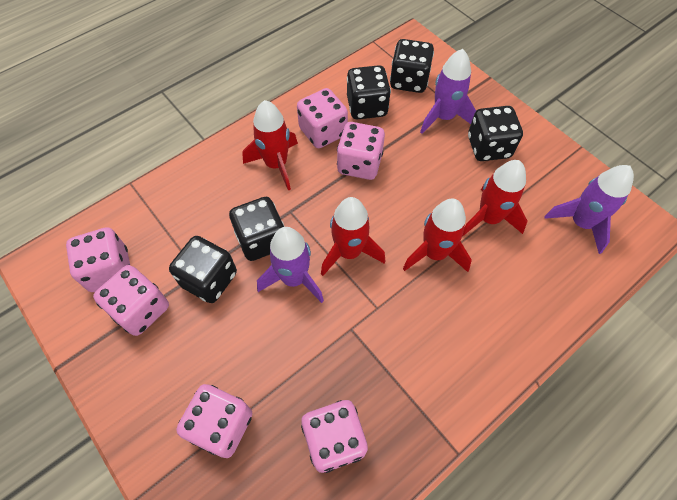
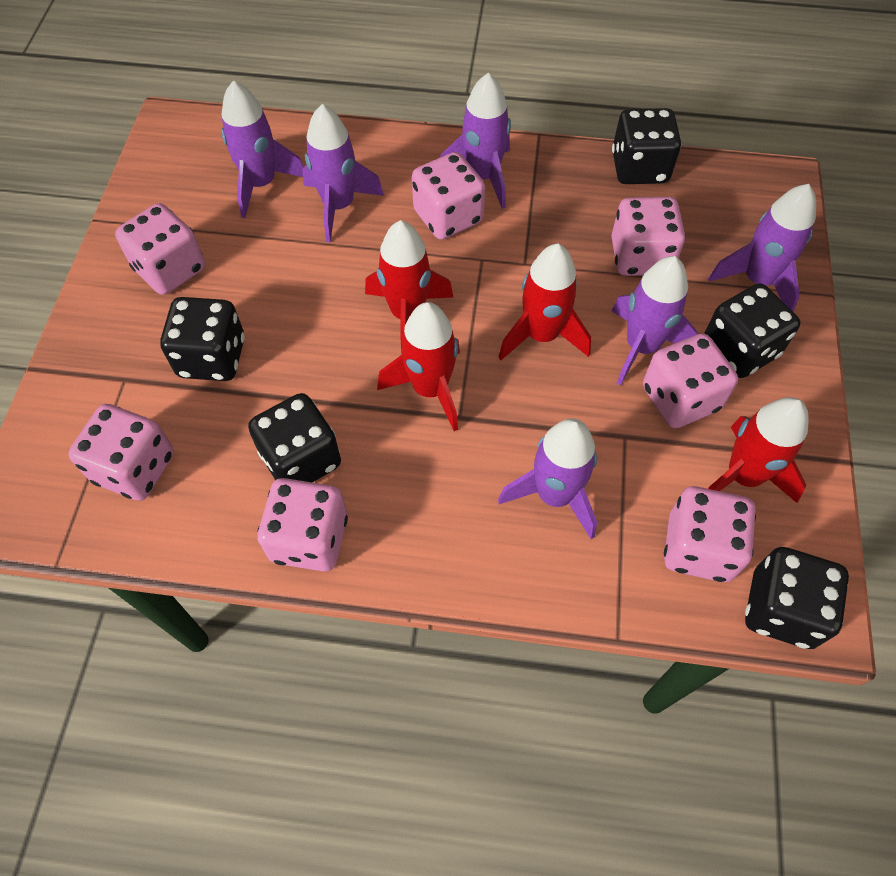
pink dice: 6 -> 7
purple rocket: 3 -> 6

